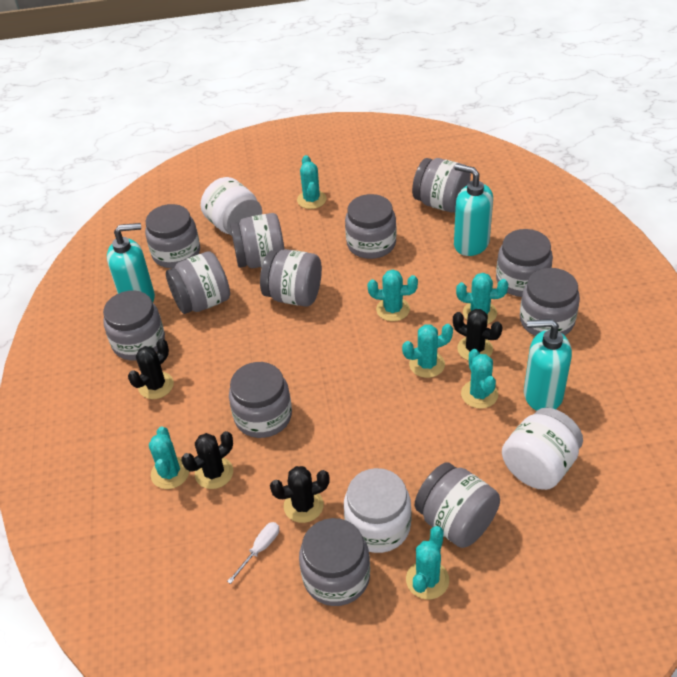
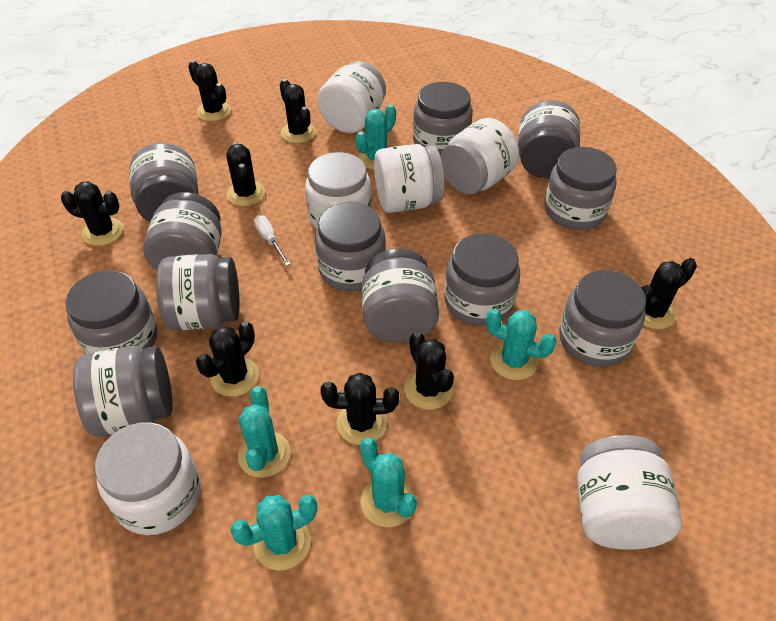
black cactus: 4 -> 8
turquoise cactus: 7 -> 5
turquoise soap dispenser: 3 -> 0
white jar: 3 -> 6

